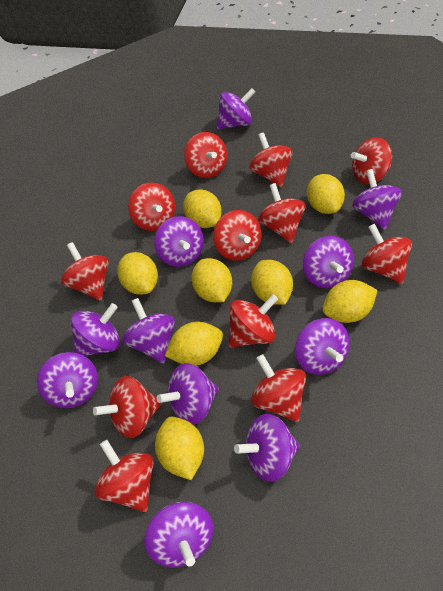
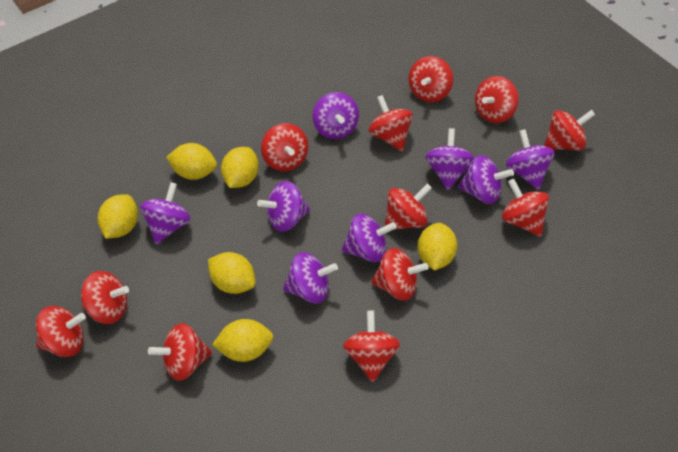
purple spinning top: 11 -> 8
yellow lemon: 8 -> 6

